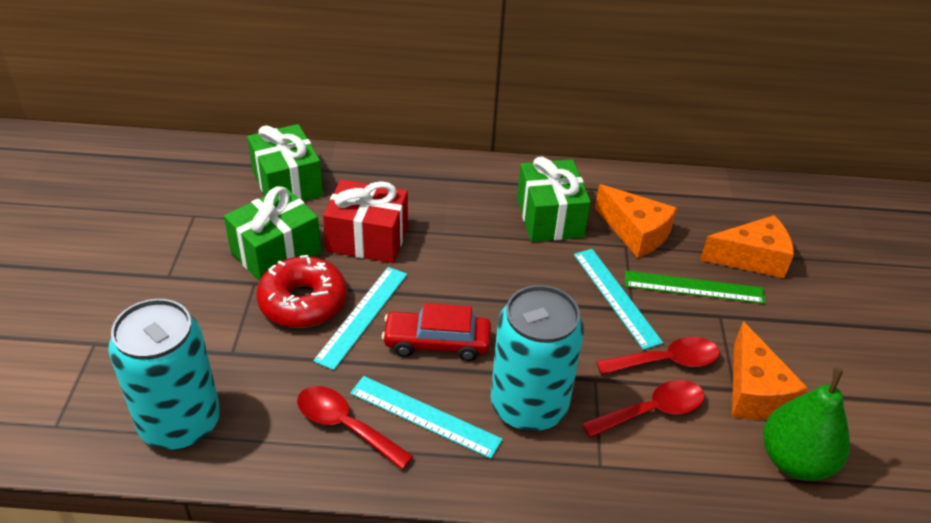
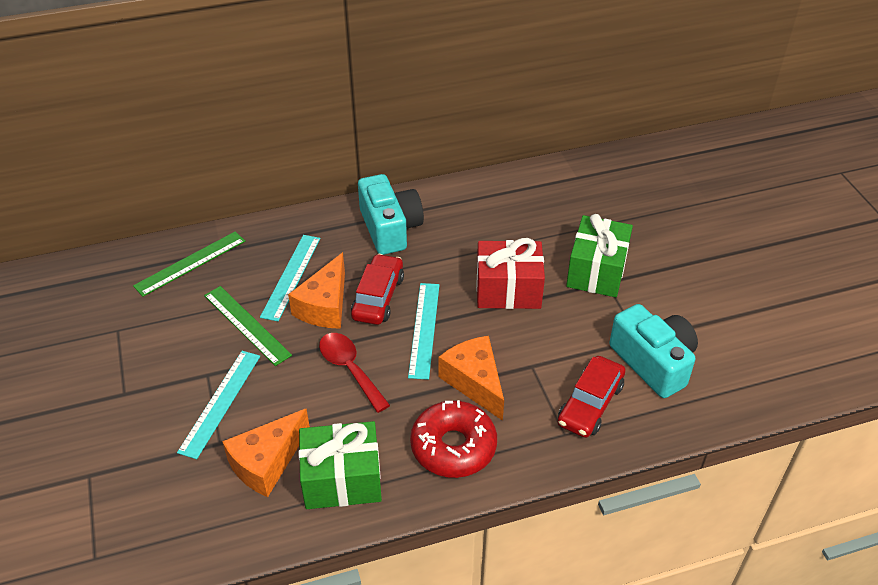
green gift: 3 -> 2
green pear: 1 -> 0
green ruler: 1 -> 2
red car: 1 -> 2
red spoon: 3 -> 1
turquoise camera: 0 -> 2
turquoise can: 2 -> 0

